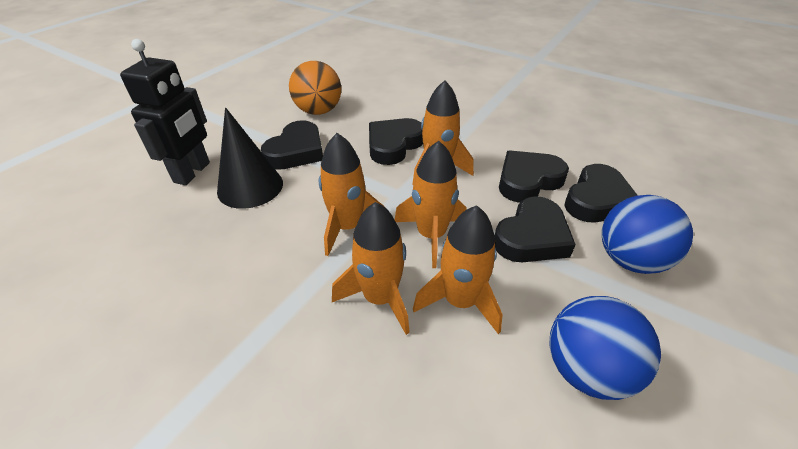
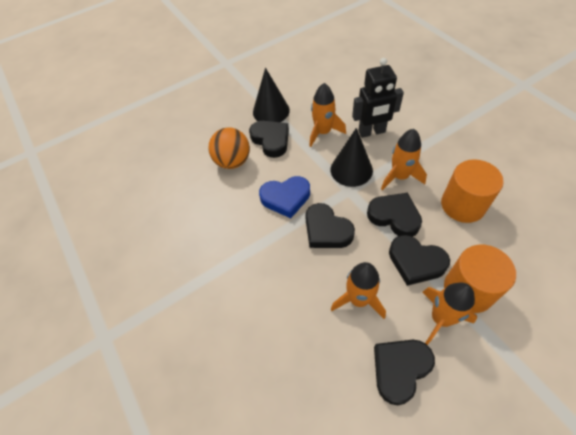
black cone: 1 -> 2
blue ball: 2 -> 0
blue heart: 0 -> 1
orange cylinder: 0 -> 2
orange rocket: 5 -> 4

